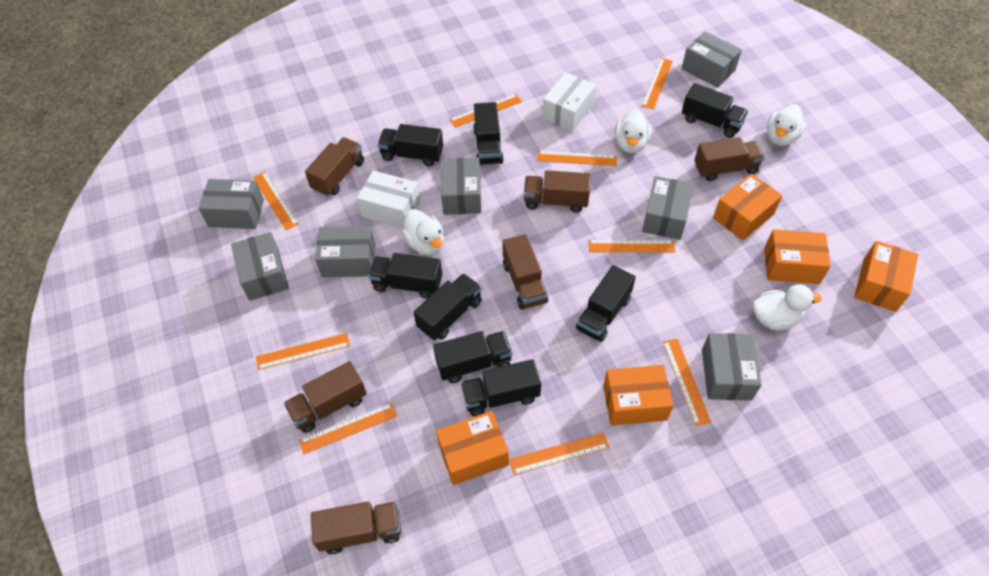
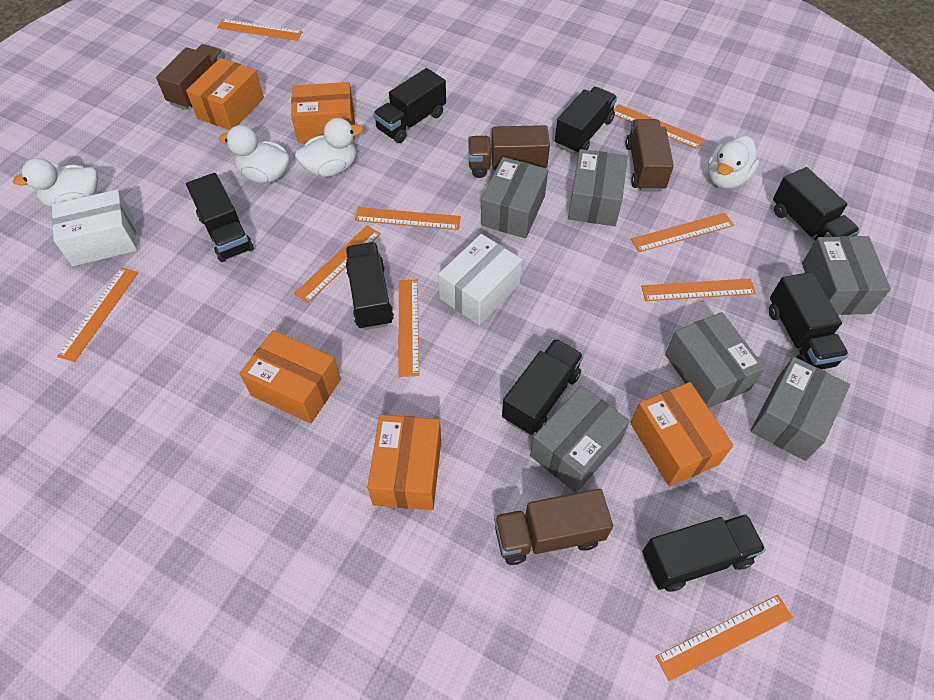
brown truck: 6 -> 4
grey box: 7 -> 6

